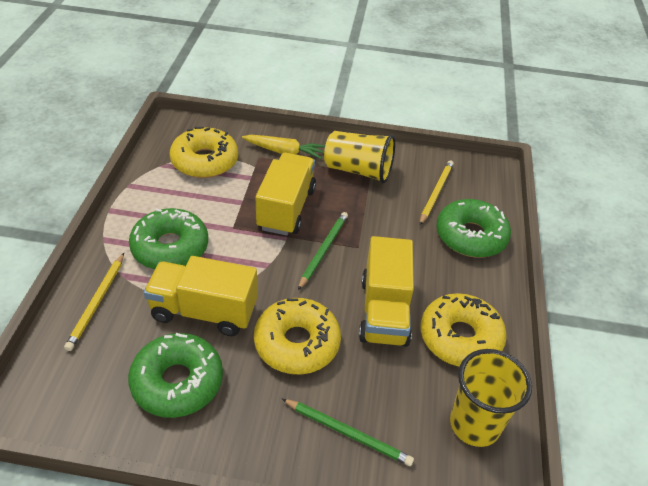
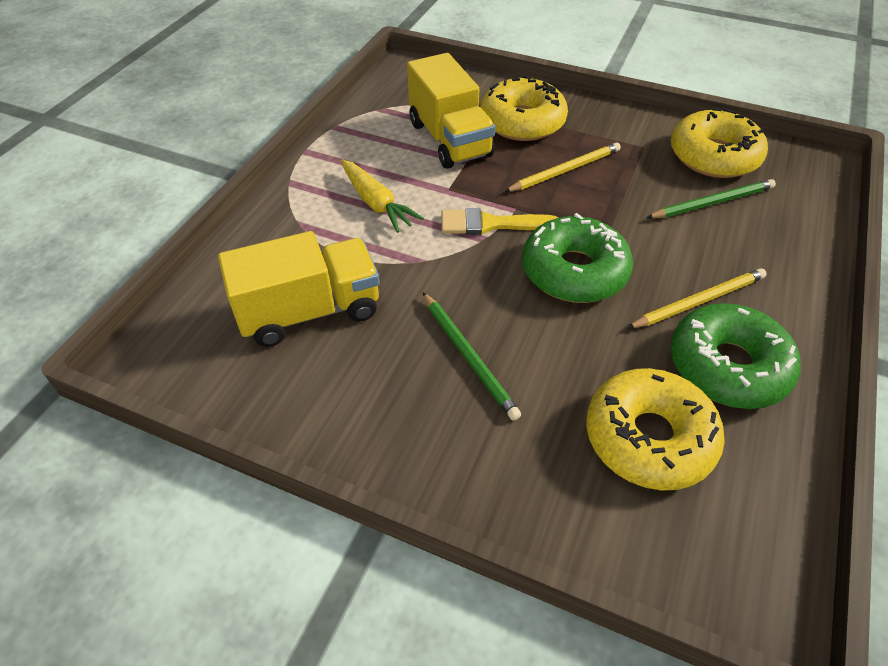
green donut: 3 -> 2
yellow brush: 0 -> 1
yellow cup: 2 -> 0
yellow truck: 3 -> 2

